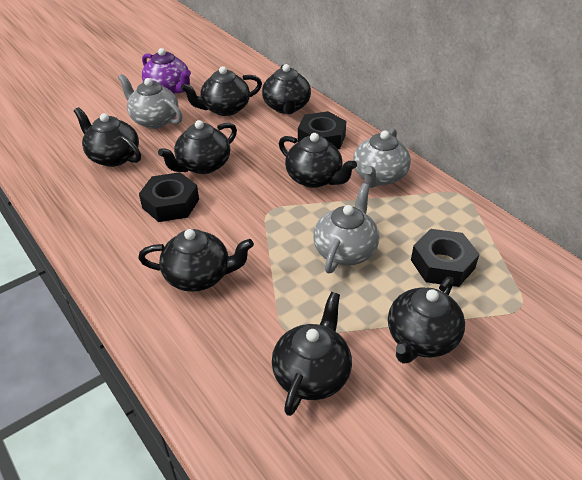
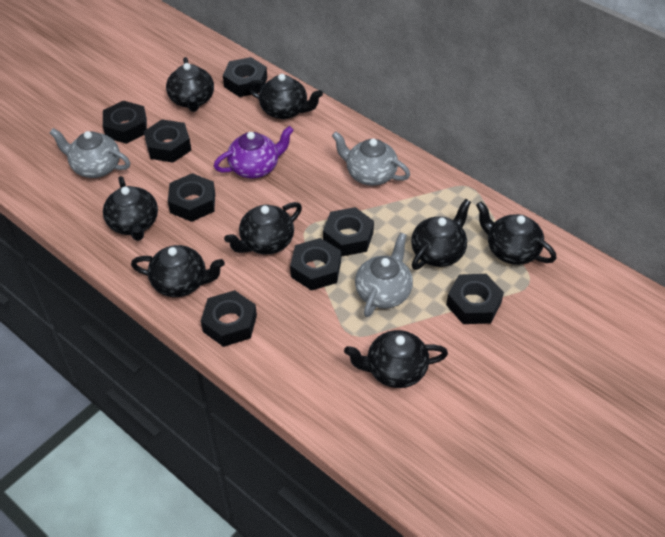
black nut: 3 -> 8

